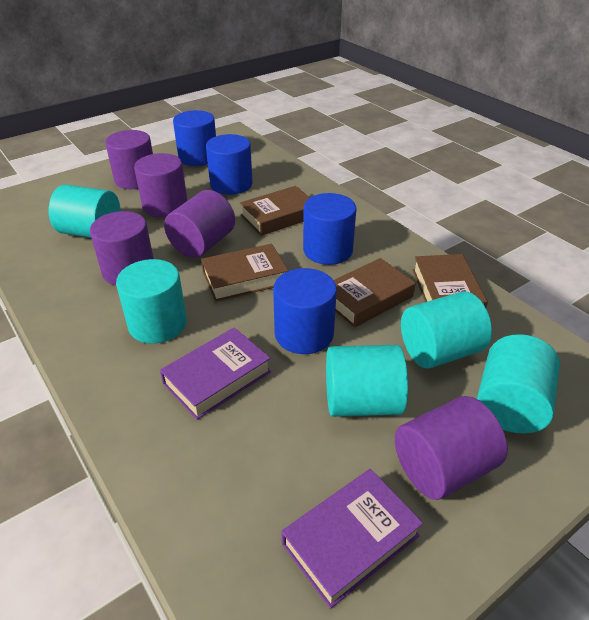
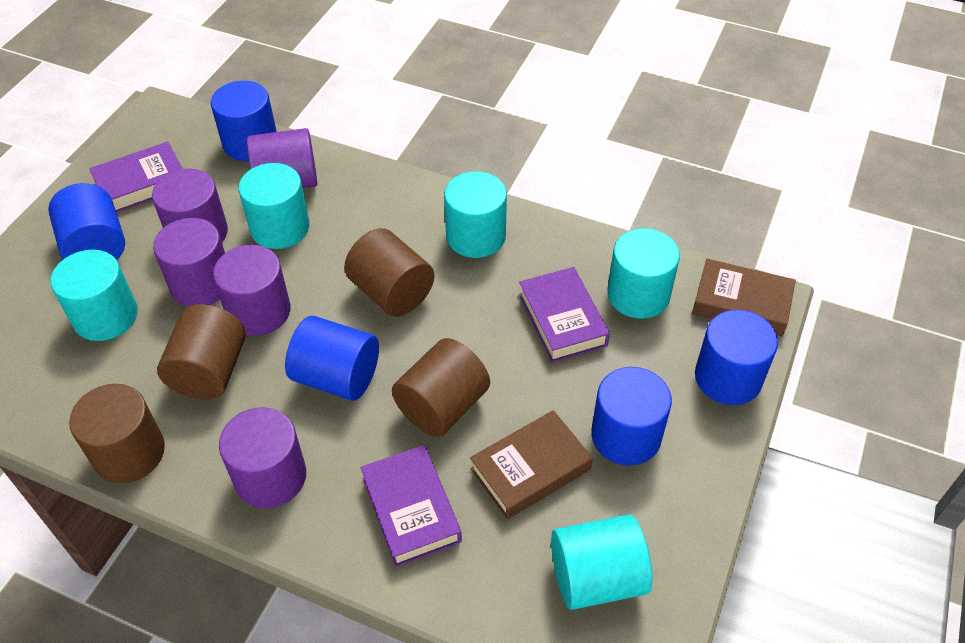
blue cylinder: 4 -> 5
brown book: 4 -> 2
brown cylinder: 0 -> 4
purple book: 2 -> 3

